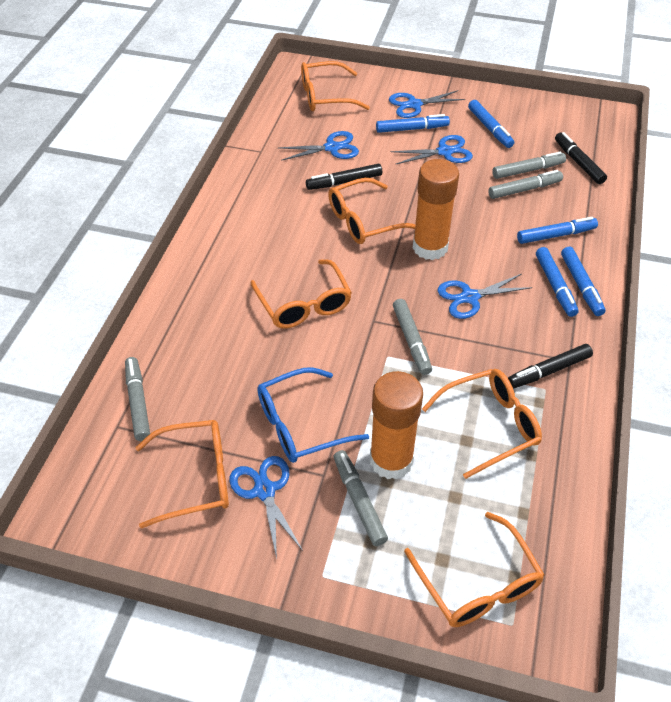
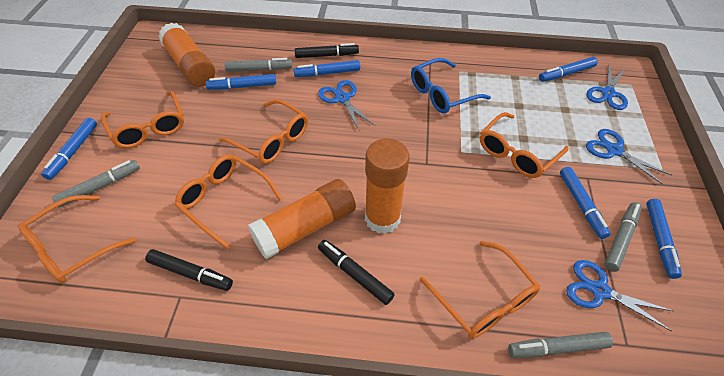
blue marker: 5 -> 6
blue scissors: 5 -> 4
grey marker: 5 -> 4
orange glue stick: 2 -> 3

